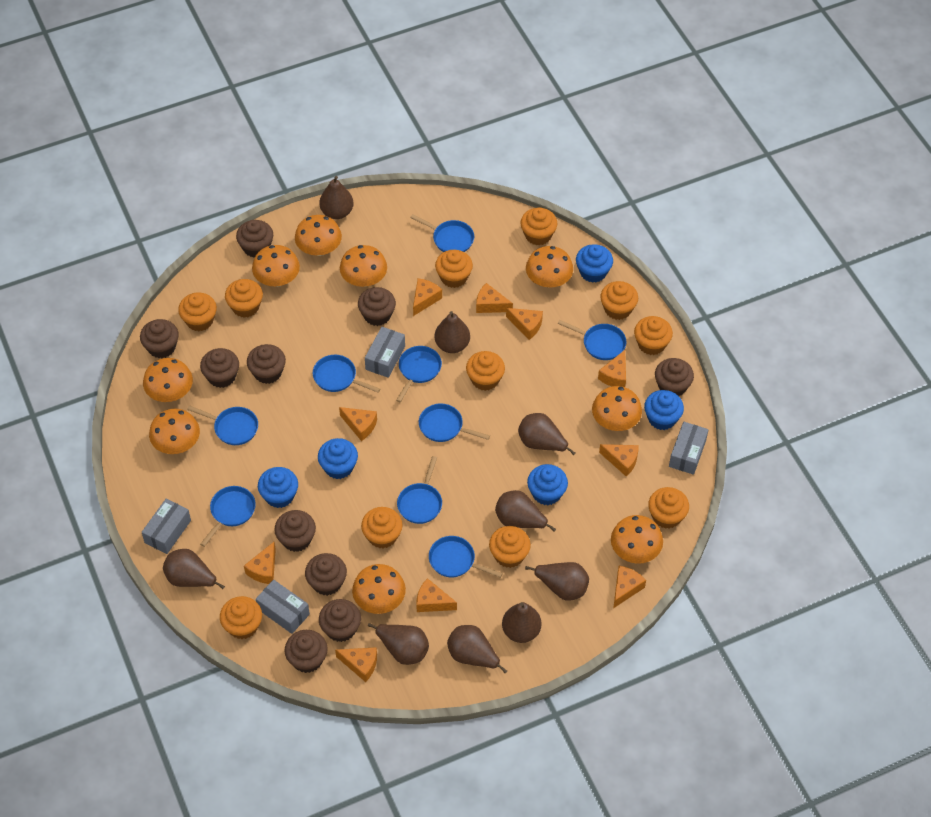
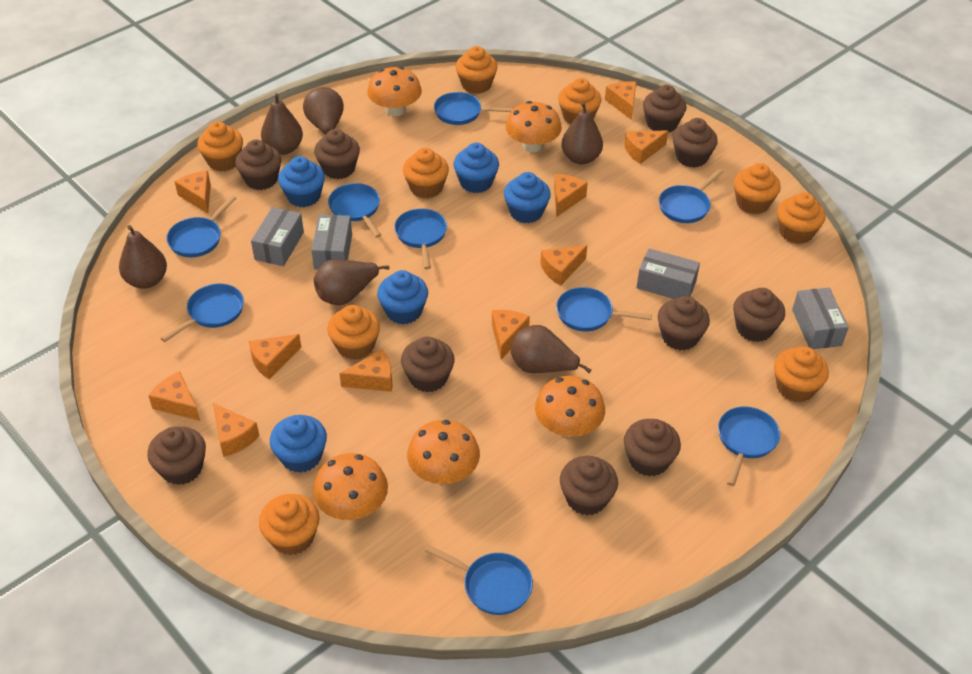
brown pear: 9 -> 6
orange cupcake: 11 -> 9
orange mushroom: 9 -> 5

